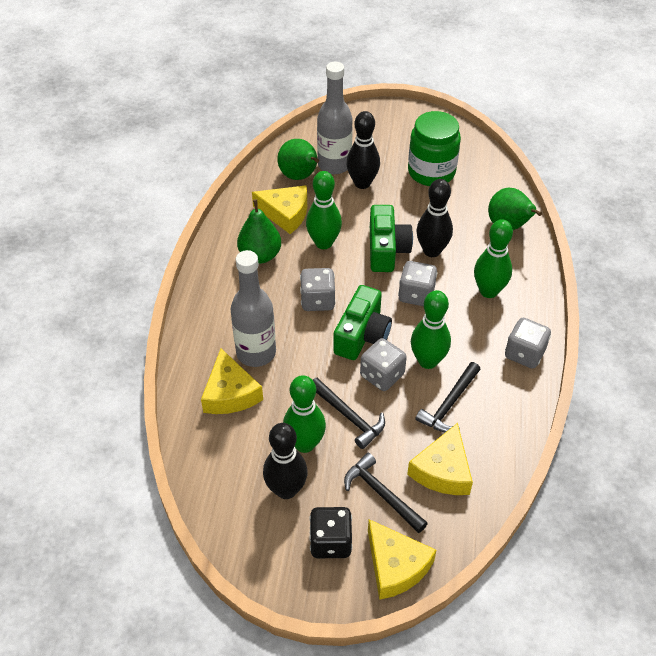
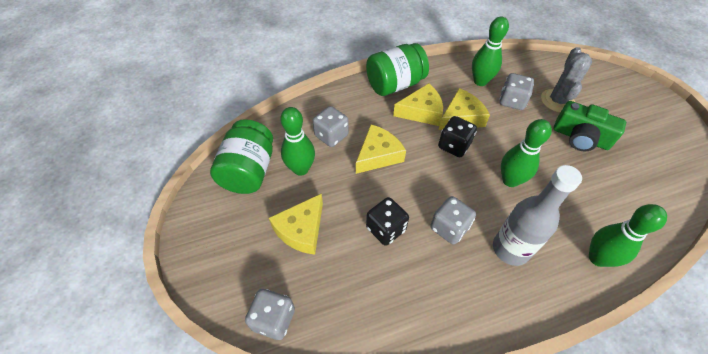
black bowling pin: 3 -> 0
black dice: 1 -> 2
black hammer: 3 -> 0
green camera: 2 -> 1
green jar: 1 -> 2
green pear: 3 -> 0
grey bottle: 2 -> 1
grey cactus: 0 -> 1

